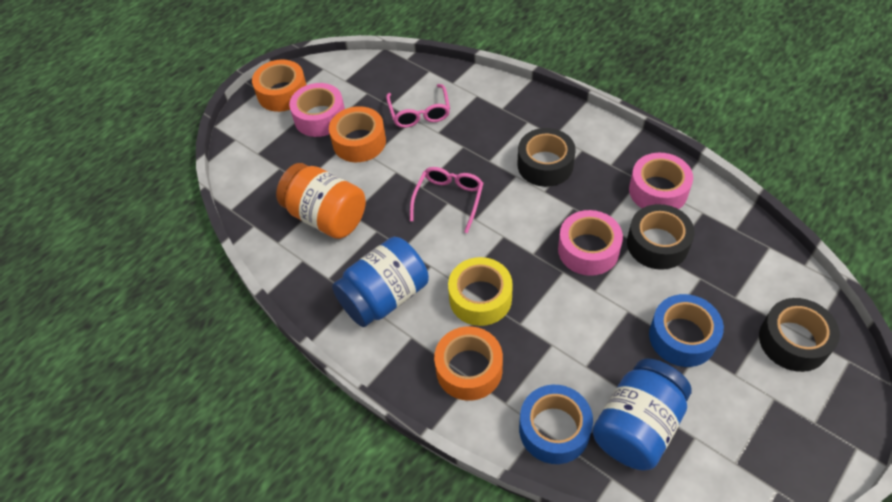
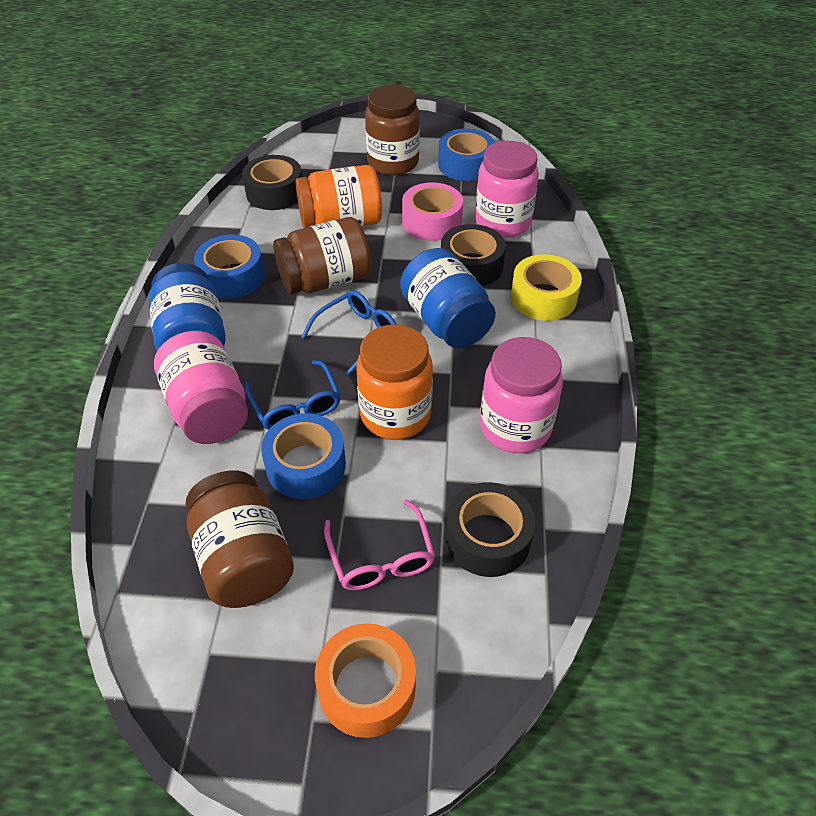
blue glasses: 0 -> 2
blue tape: 2 -> 3
brown jar: 0 -> 3
orange jar: 1 -> 2
orange tape: 3 -> 1
pink glasses: 2 -> 1
pink jar: 0 -> 3
pink tape: 3 -> 1

